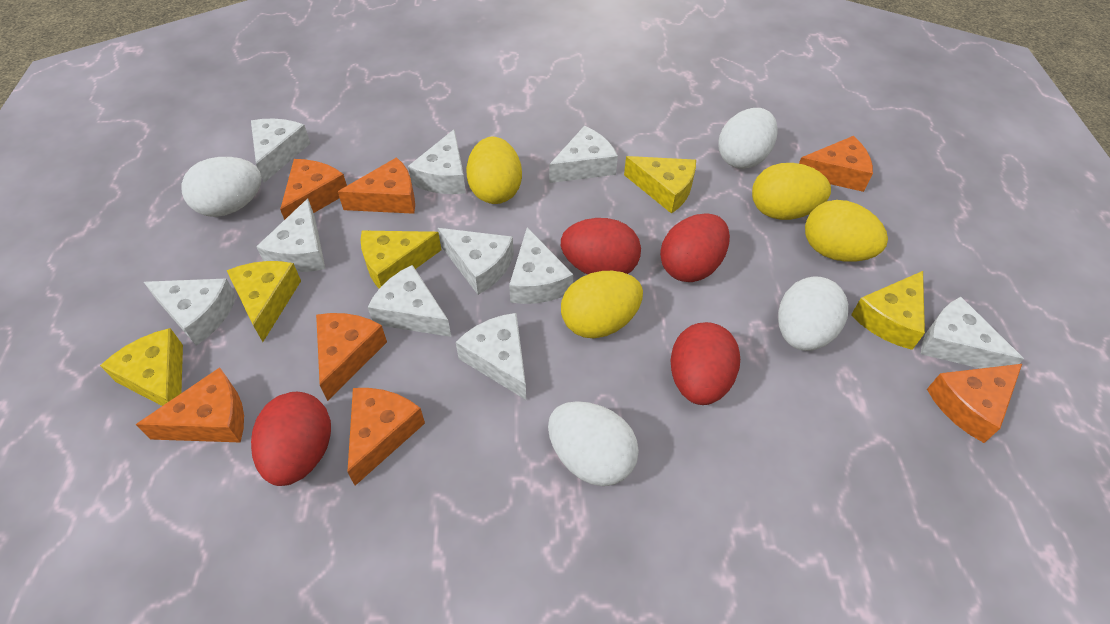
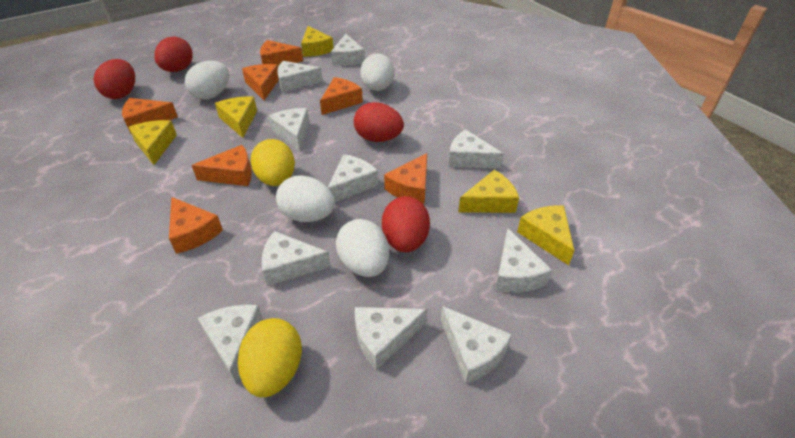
yellow egg: 4 -> 2

